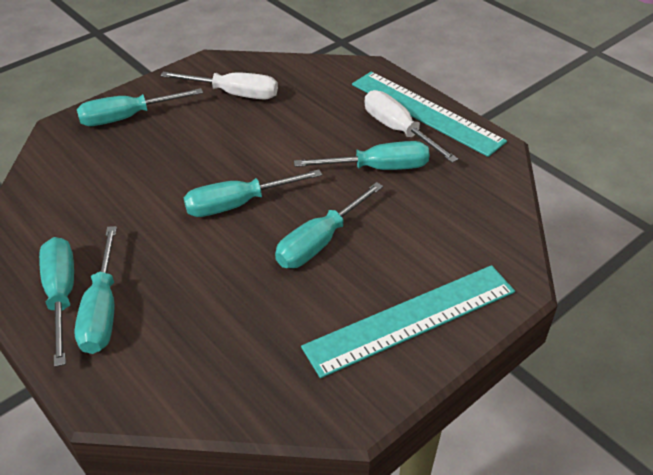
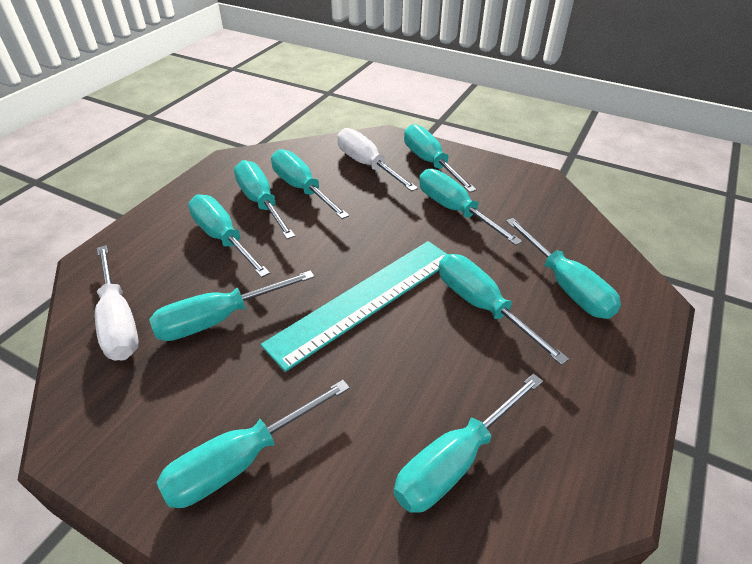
turquoise ruler: 2 -> 1
turquoise screwdriver: 6 -> 10

